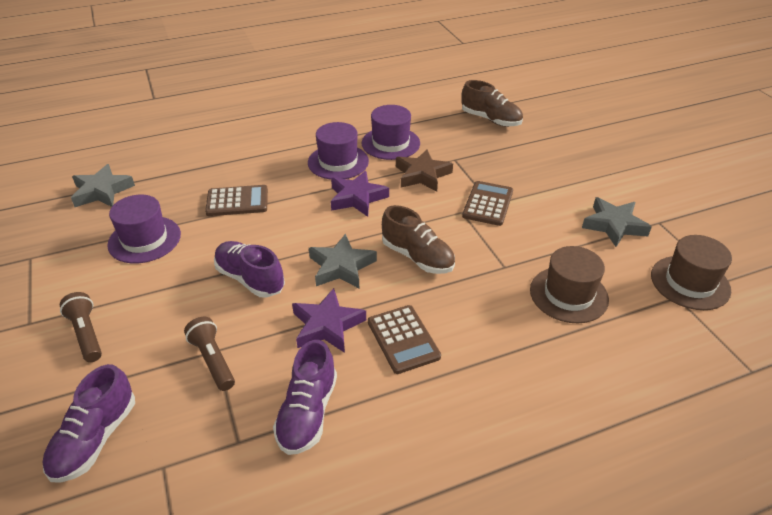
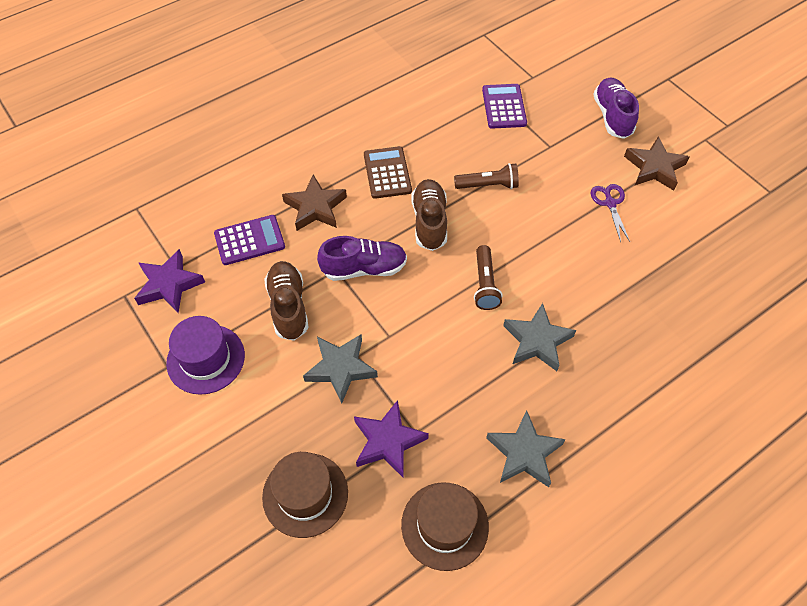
brown calculator: 3 -> 1
brown star: 1 -> 2
purple calculator: 0 -> 2
purple hat: 3 -> 1
purple scissors: 0 -> 1
purple shoe: 3 -> 2

